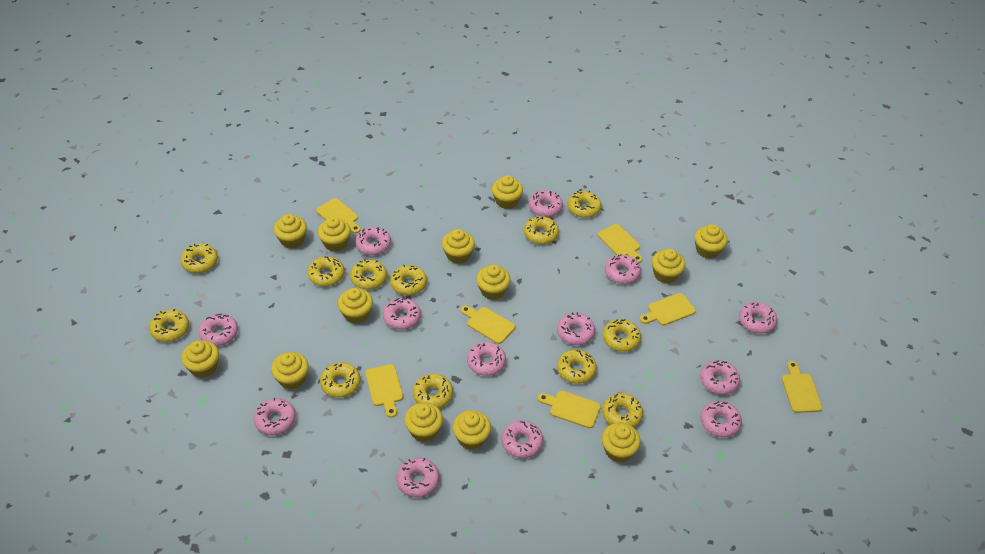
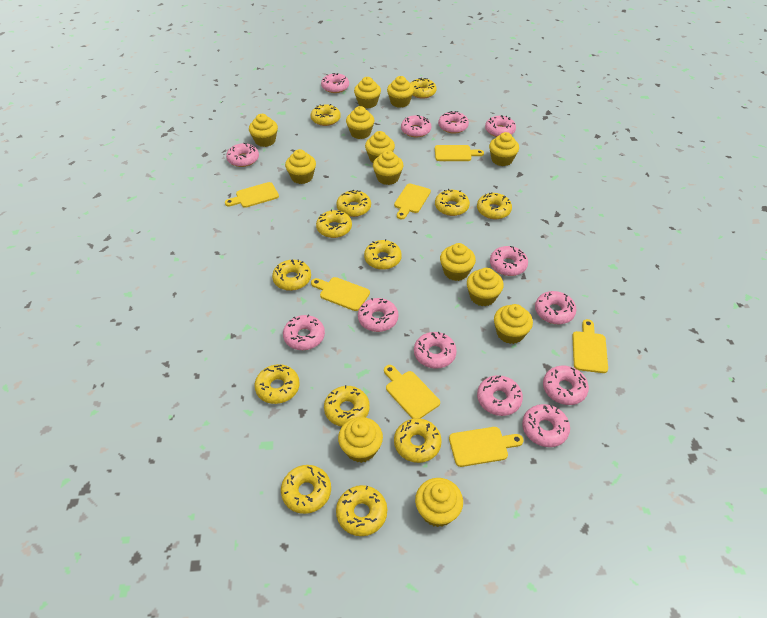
yellow donut: 12 -> 13

